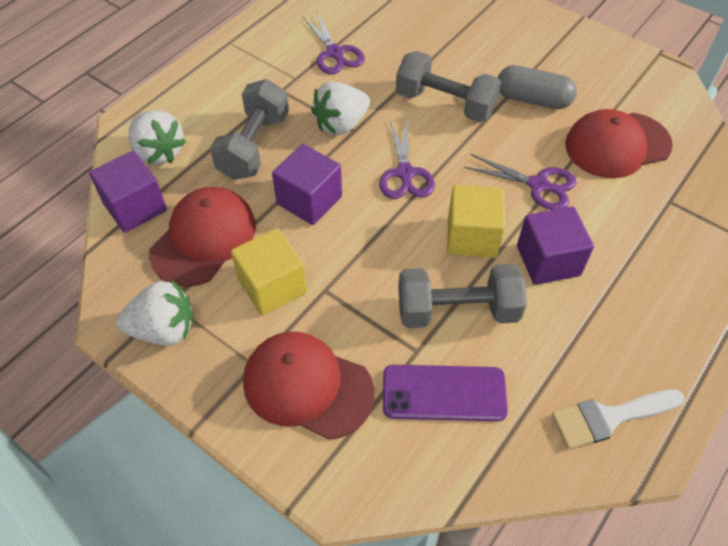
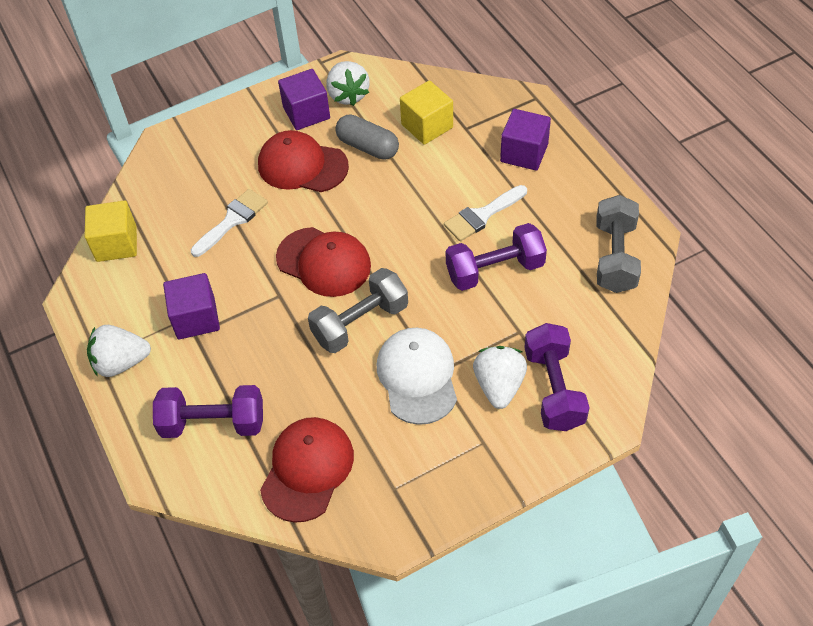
grey dumbbell: 3 -> 2
purple dumbbell: 0 -> 3
purple phone: 1 -> 0
purple scissors: 3 -> 0
white brush: 1 -> 2
white cap: 0 -> 1

